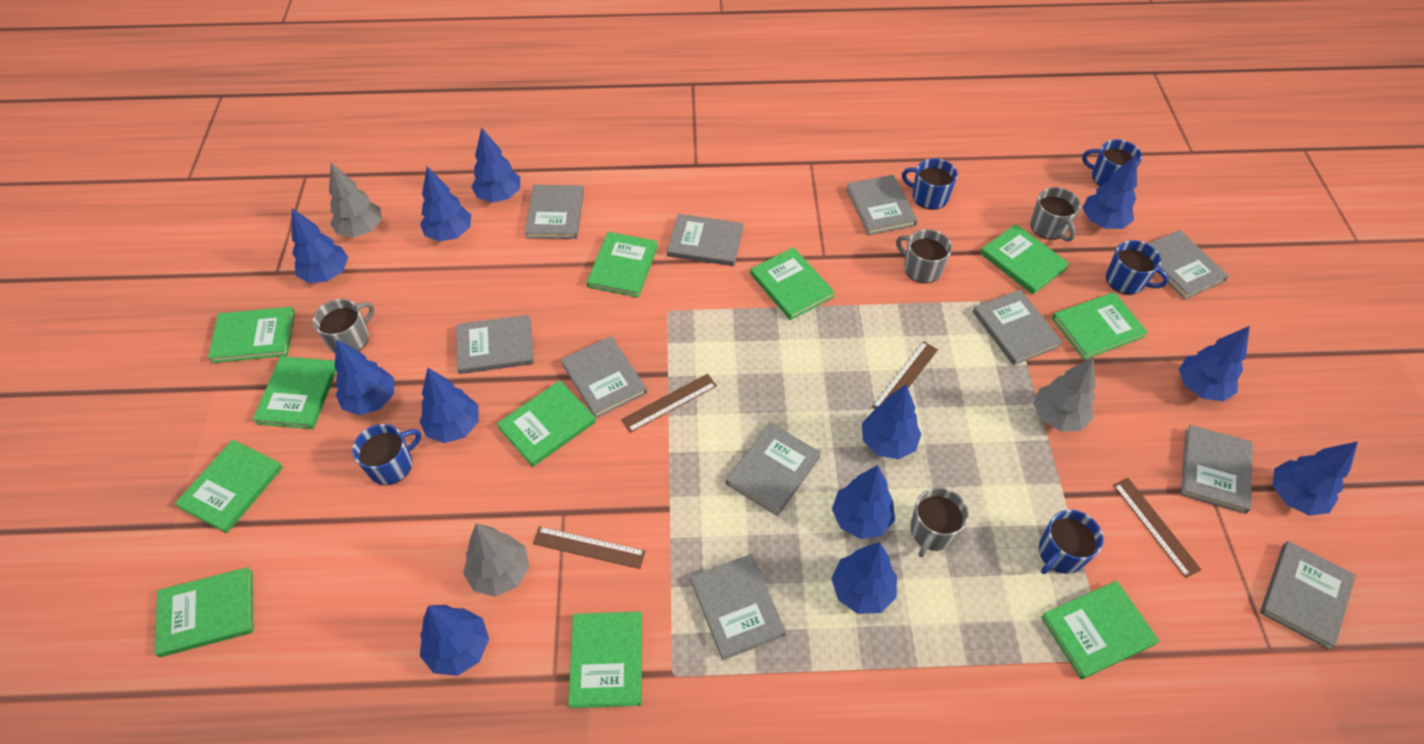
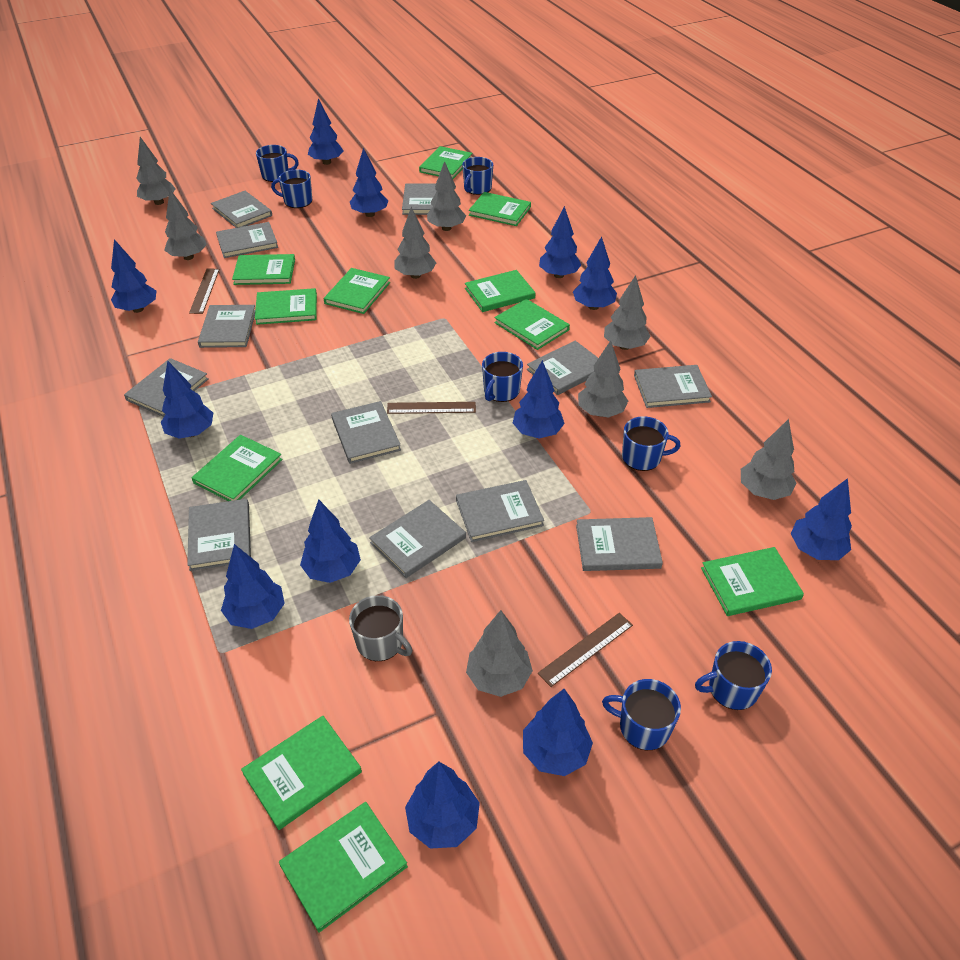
blue mug: 5 -> 7
brown ruler: 4 -> 3
grey book: 11 -> 12
grey mug: 4 -> 1
grey tree: 3 -> 8

